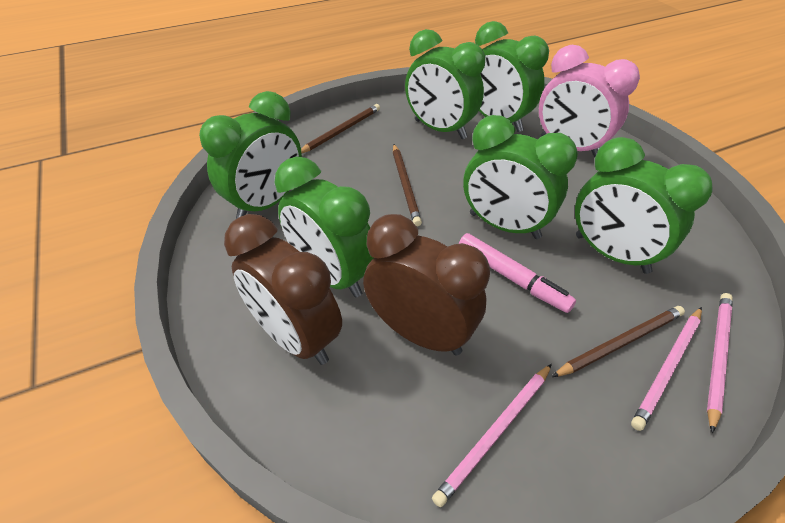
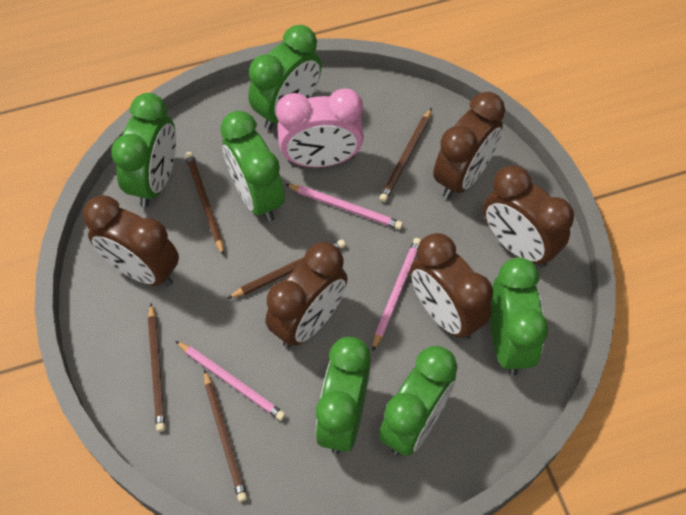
brown clock: 2 -> 5
brown pencil: 3 -> 5
pink marker: 1 -> 0

